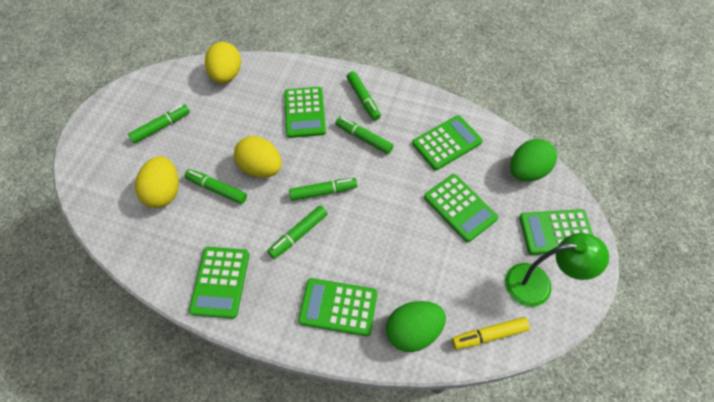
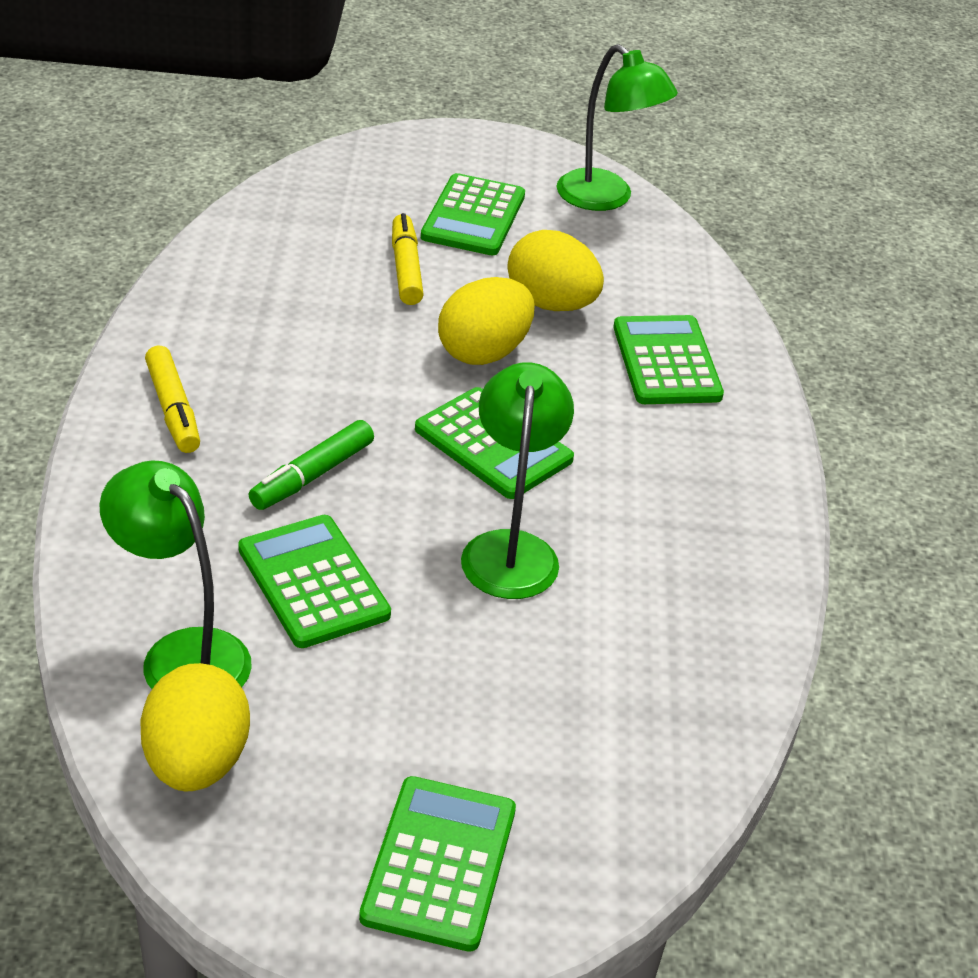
green calculator: 6 -> 5
green egg: 2 -> 0
green lamp: 1 -> 3
green marker: 6 -> 1
yellow marker: 1 -> 2

